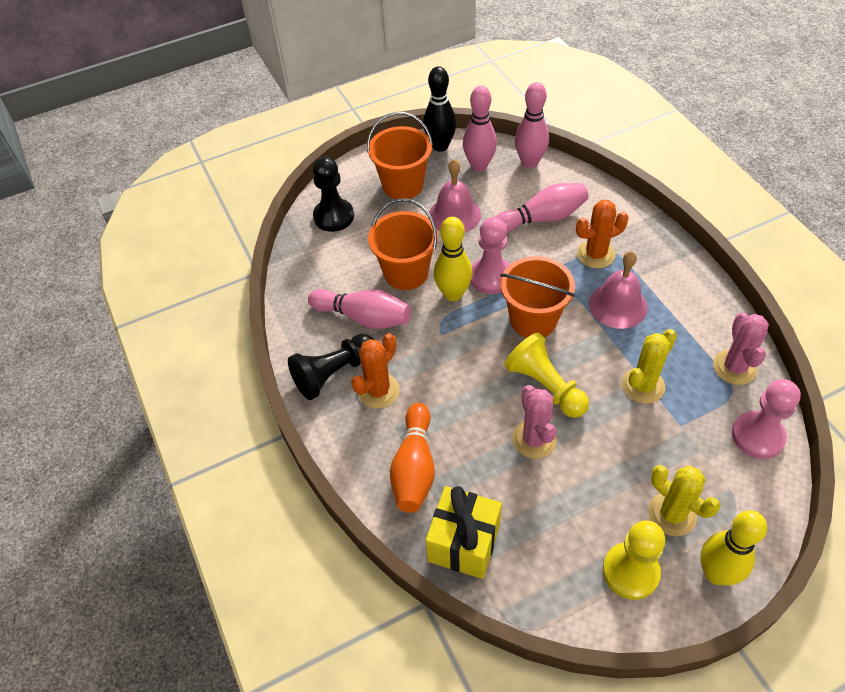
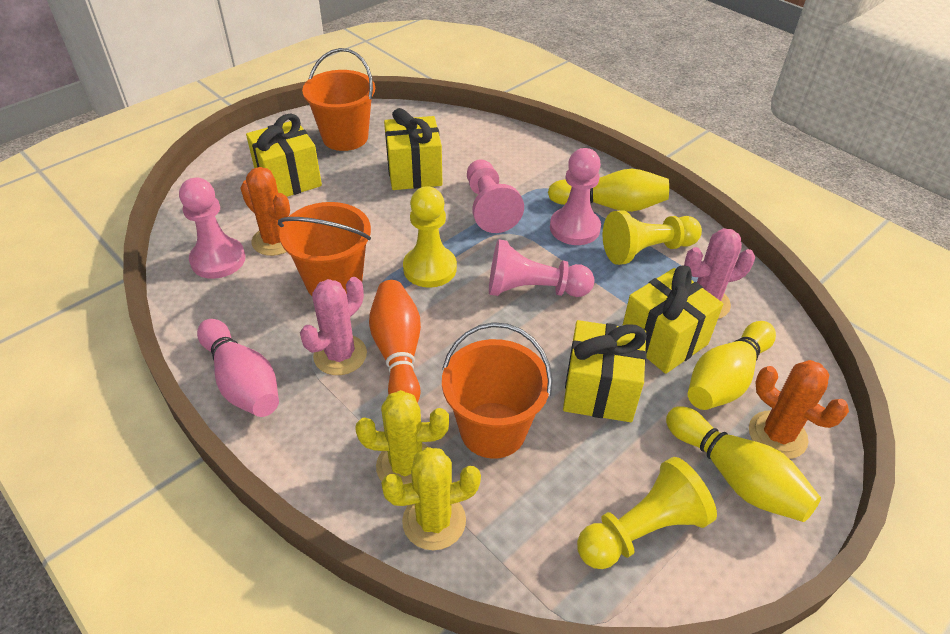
black bowling pin: 1 -> 0
black pawn: 2 -> 0
pink bell: 2 -> 0
pink bowling pin: 4 -> 1
pink pawn: 2 -> 4
yellow bowling pin: 2 -> 3
yellow gift: 1 -> 4
yellow pawn: 2 -> 3

